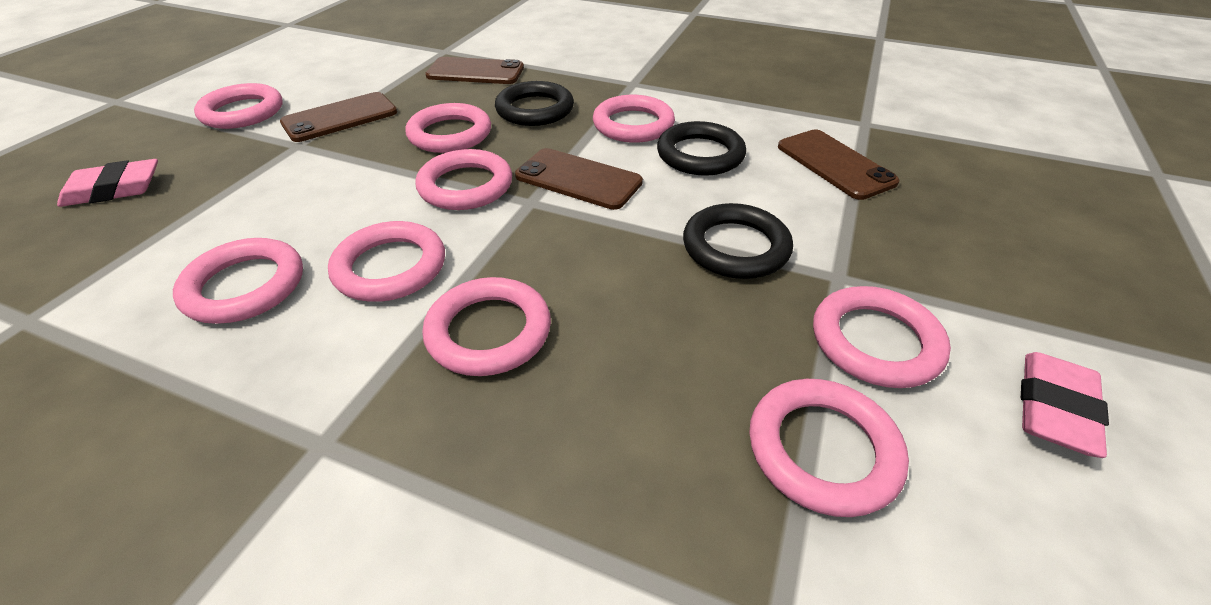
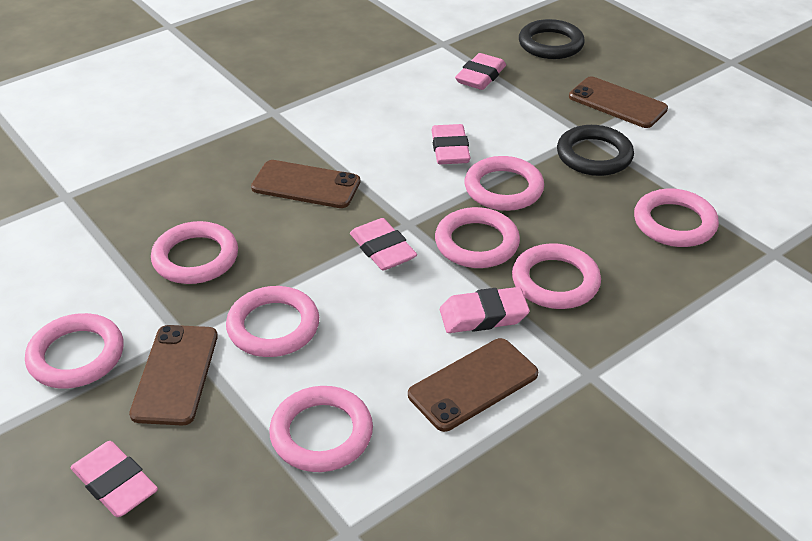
black ring: 3 -> 2
pink eraser: 2 -> 5
pink ring: 9 -> 8

